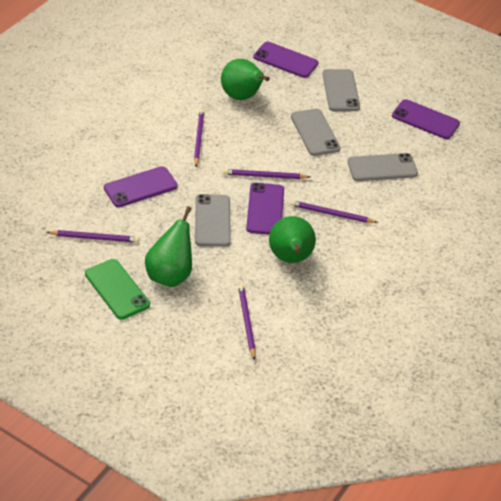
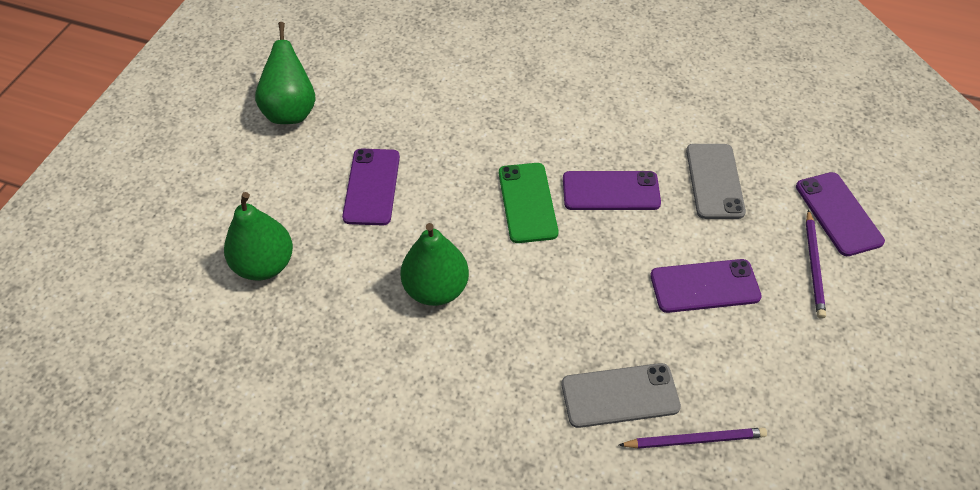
grey phone: 4 -> 2
purple pencil: 5 -> 2

